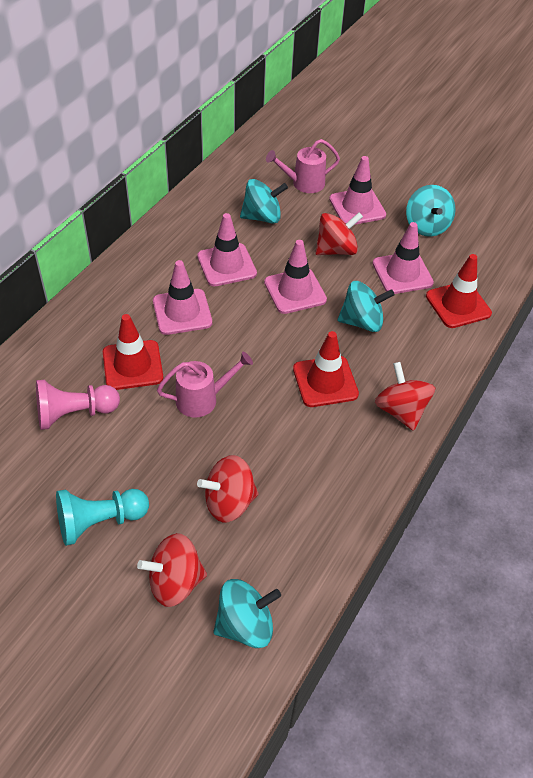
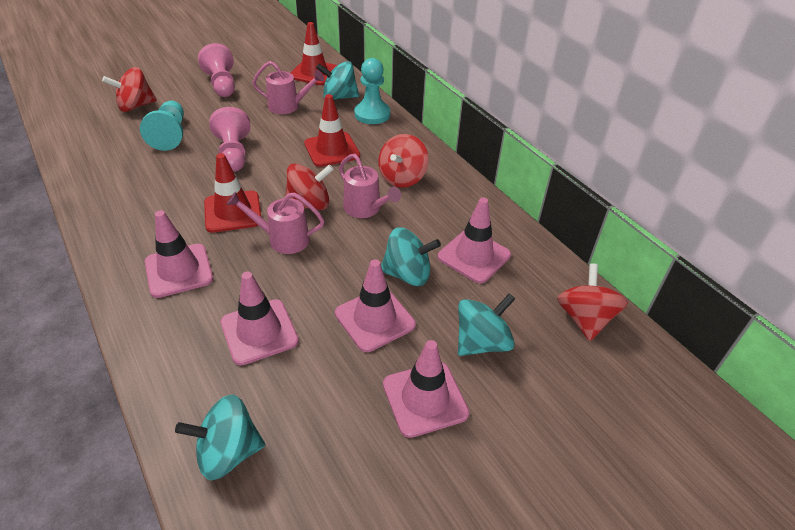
pink pawn: 1 -> 2
pink watering can: 2 -> 3
turquoise pawn: 1 -> 2

